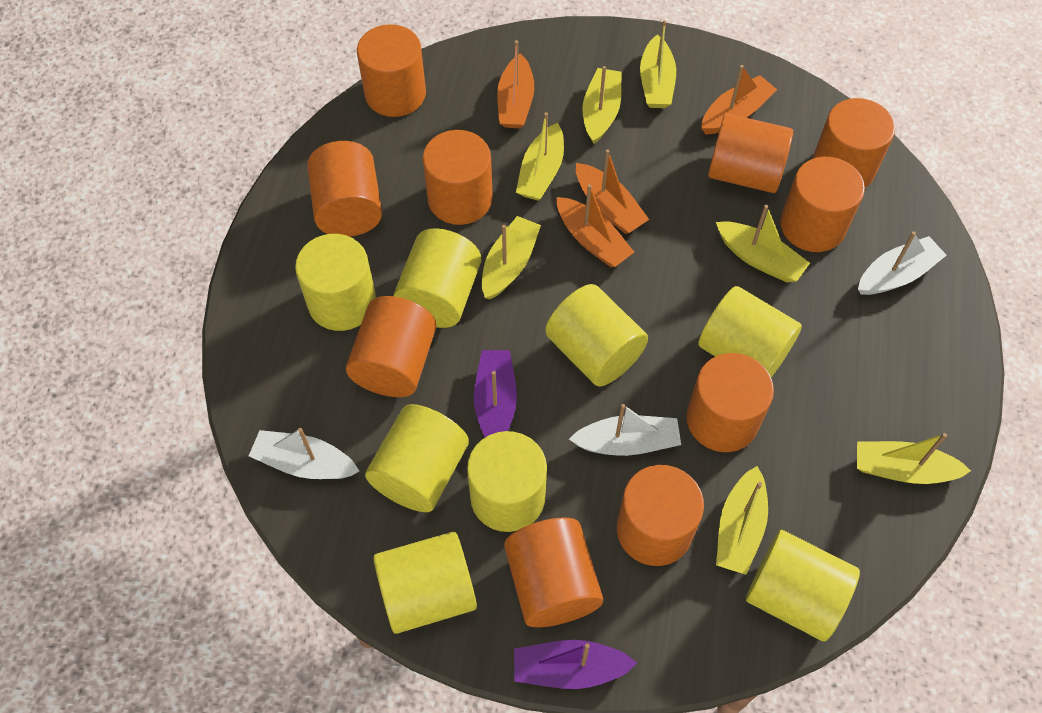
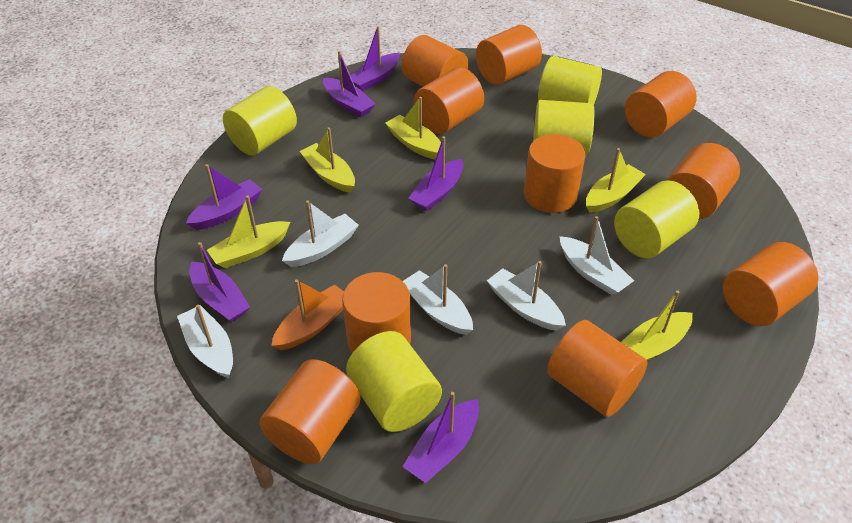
orange boat: 4 -> 1
purple boat: 2 -> 6
white boat: 3 -> 5
yellow boat: 7 -> 5
yellow cylinder: 8 -> 5

